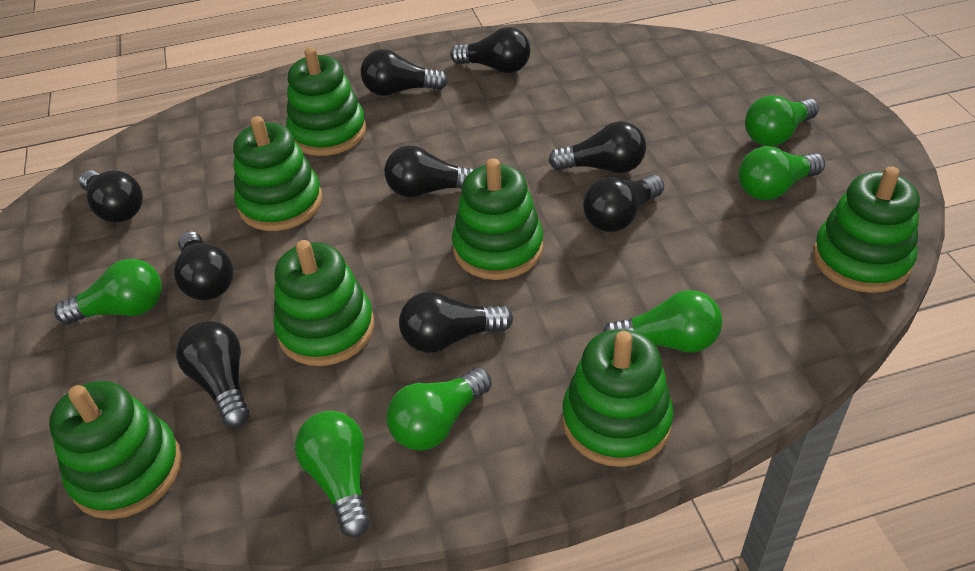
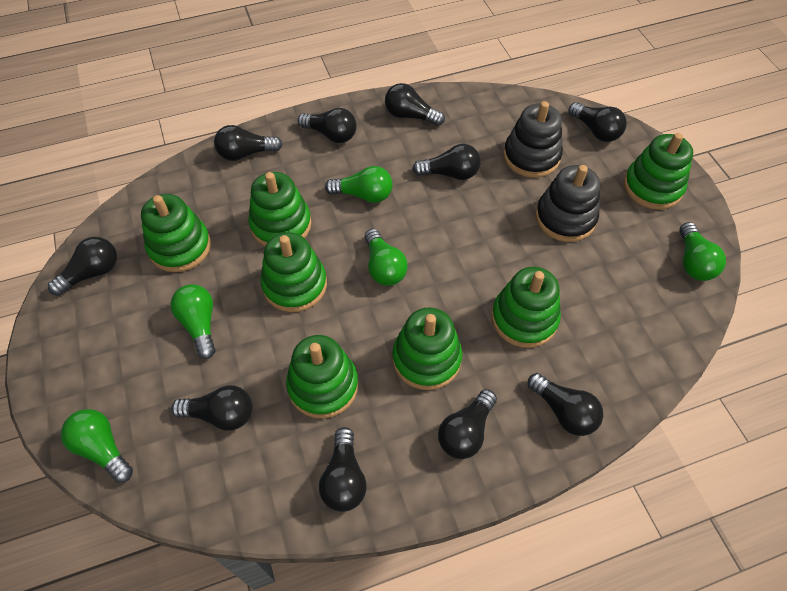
black light bulb: 9 -> 10
black stacking toy: 0 -> 2
green light bulb: 6 -> 5

